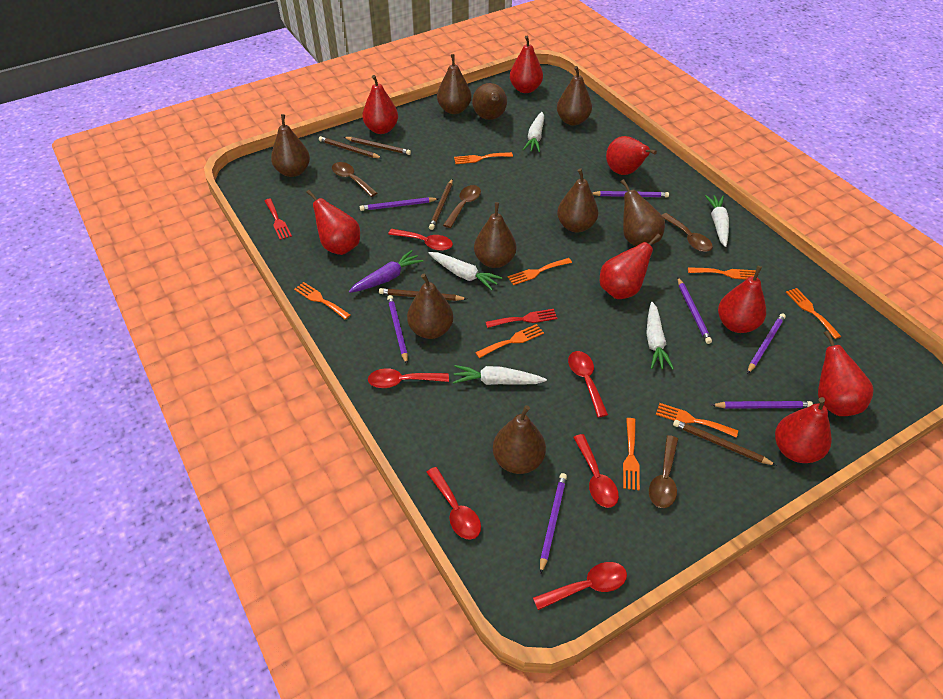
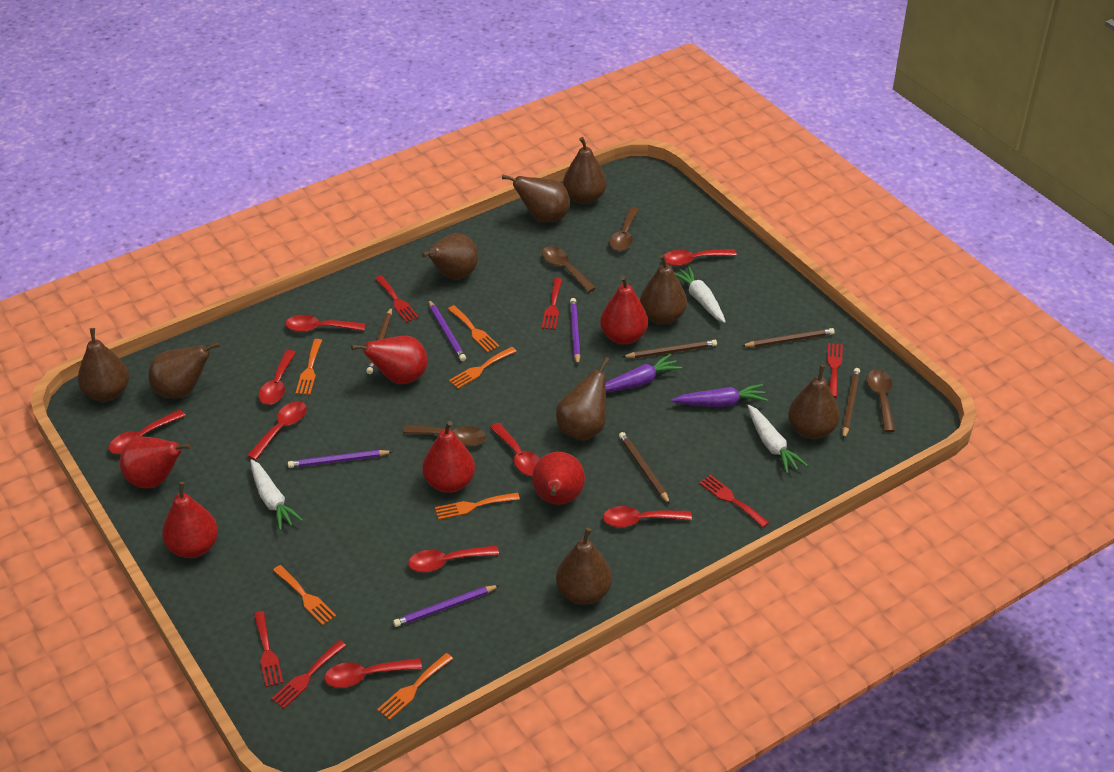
orange fork: 8 -> 6
purple carrot: 1 -> 2
purple pencil: 7 -> 4
red fork: 2 -> 6
red pear: 8 -> 6
red spoon: 6 -> 9
white carrot: 5 -> 3

